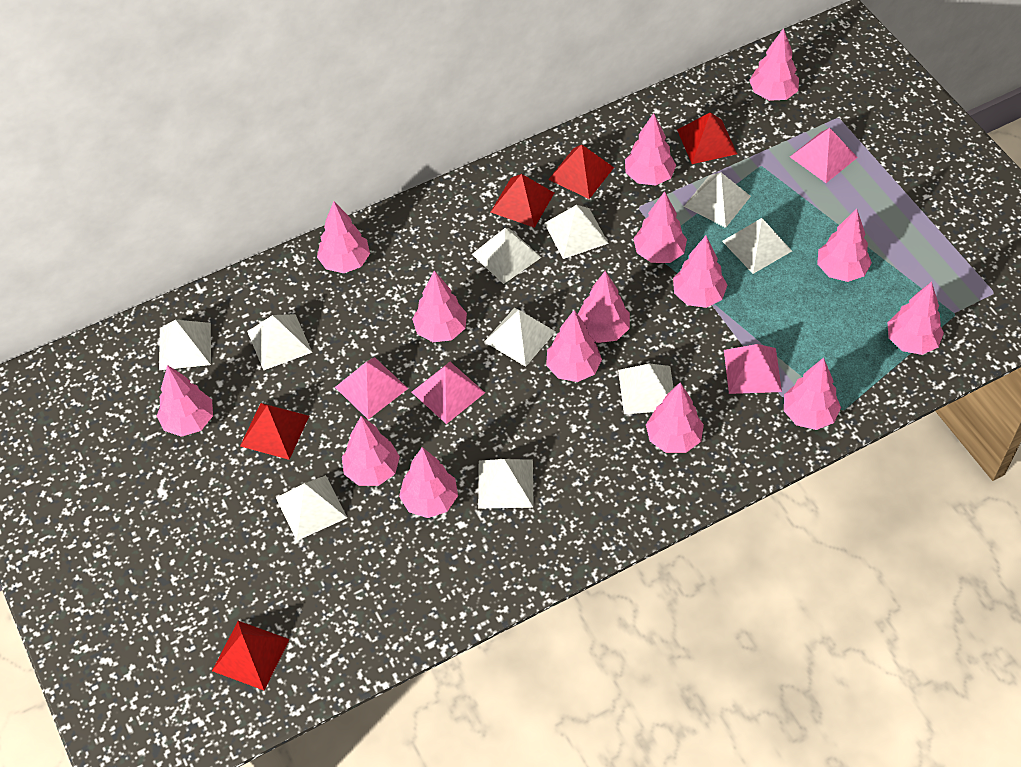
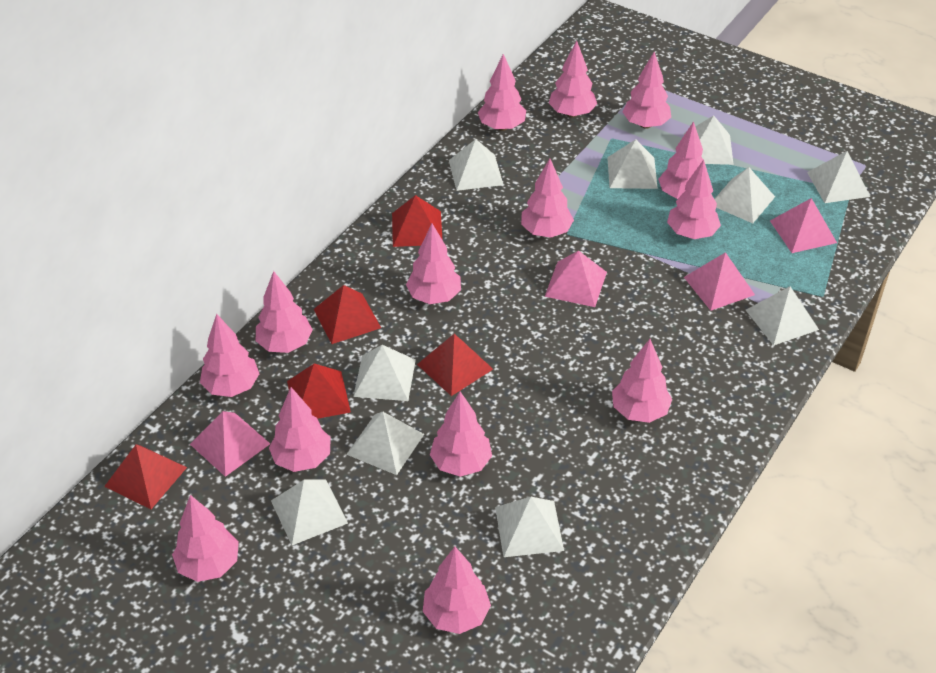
pink tree: 15 -> 14

